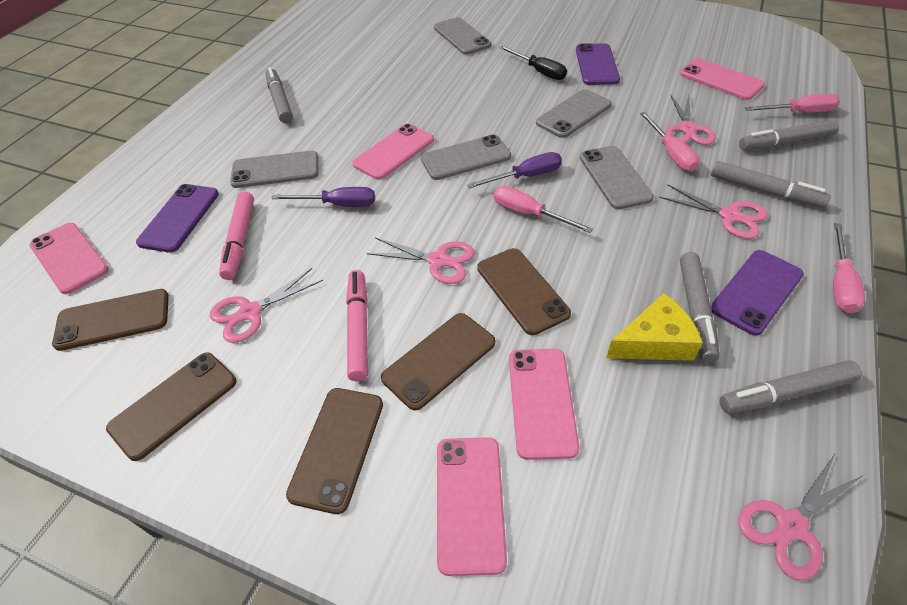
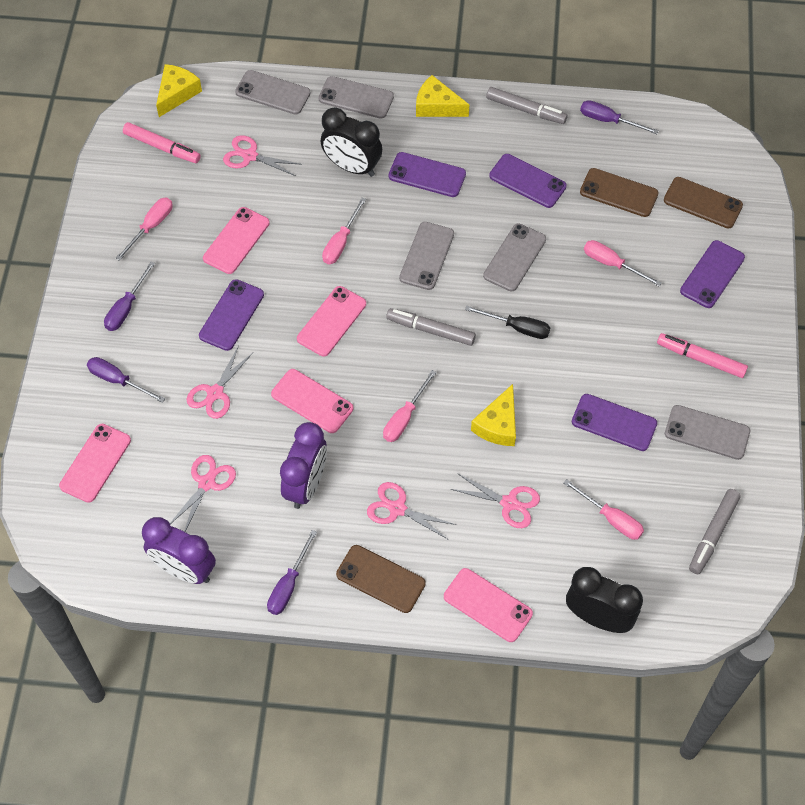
black clock: 0 -> 2
brown phone: 5 -> 3
grey marker: 5 -> 3
pink screwdriver: 4 -> 5
purple clock: 0 -> 2
purple phone: 3 -> 5
purple screwdriver: 2 -> 4
yellow cheese: 1 -> 3

